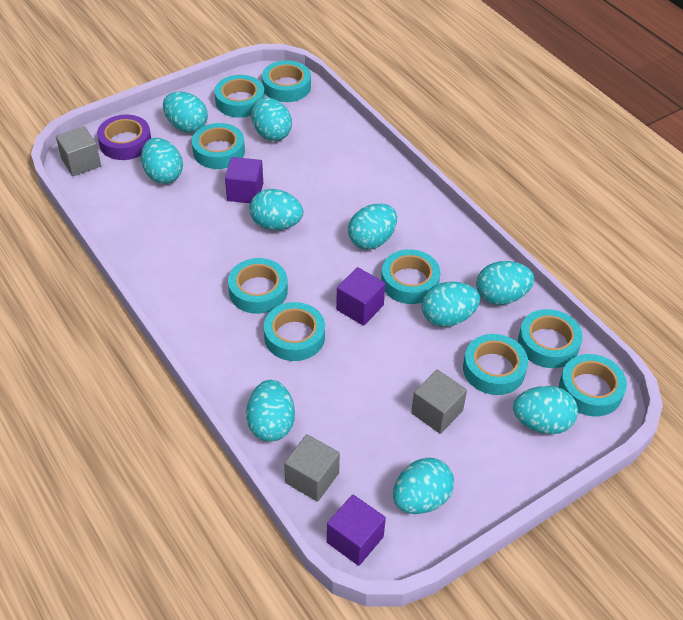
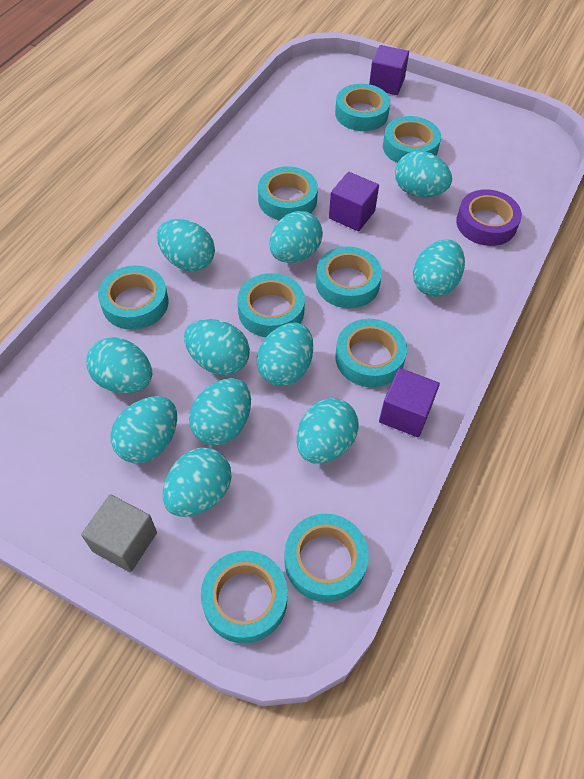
grey cube: 3 -> 1
turquoise egg: 10 -> 11

